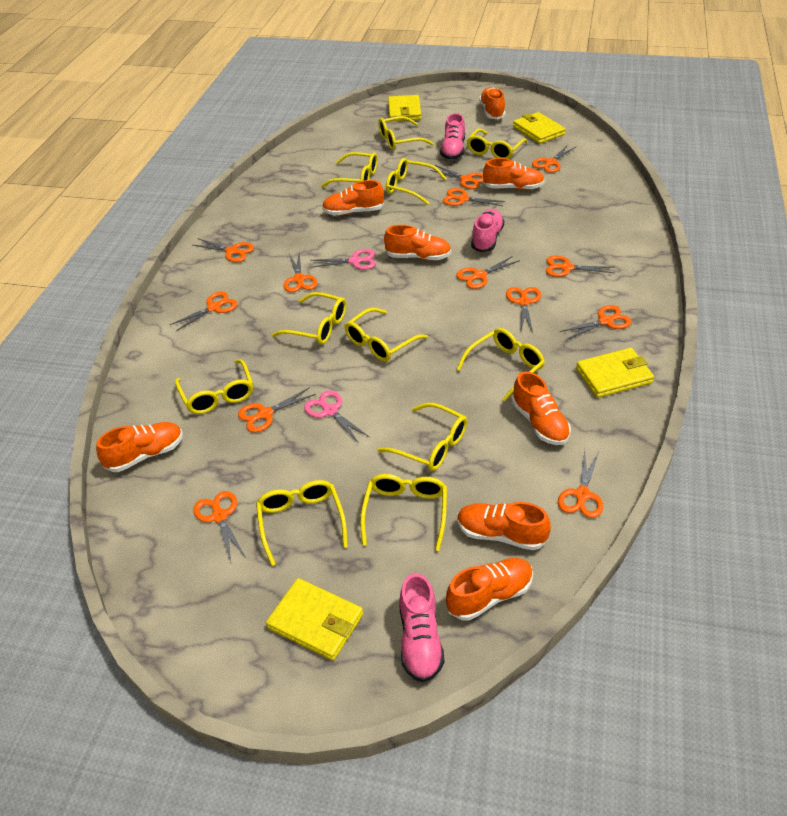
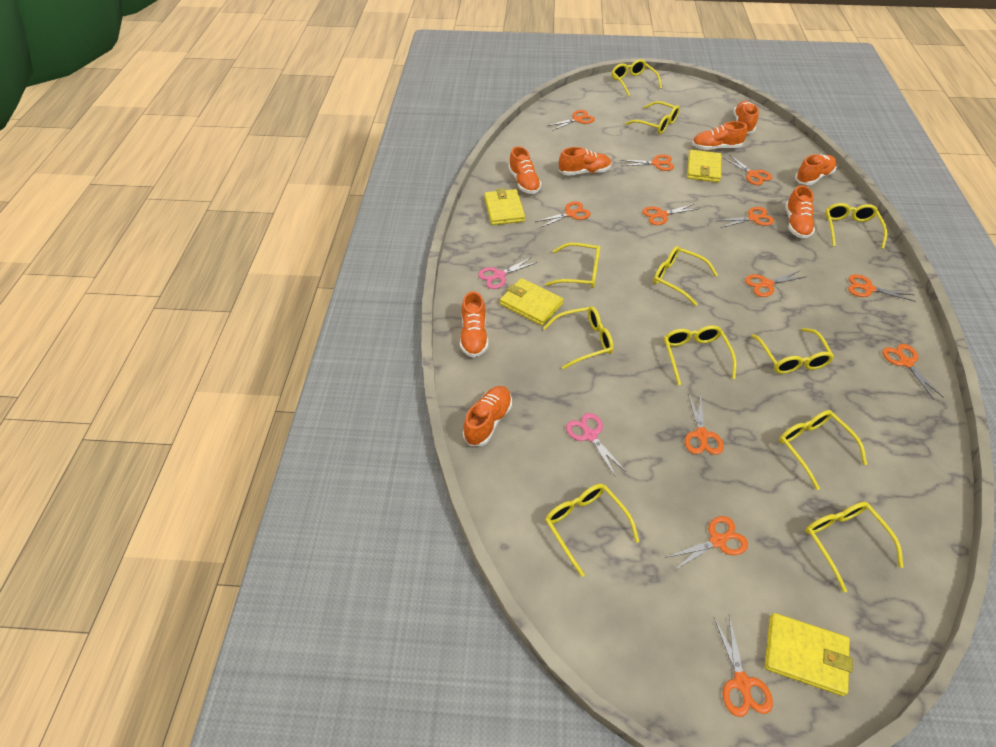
orange scissors: 13 -> 12
pink shoe: 3 -> 0

